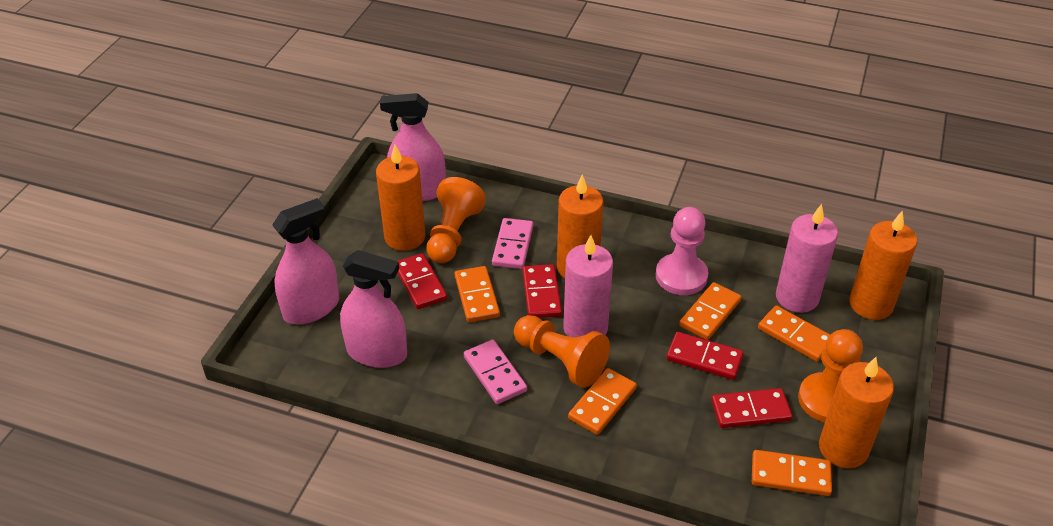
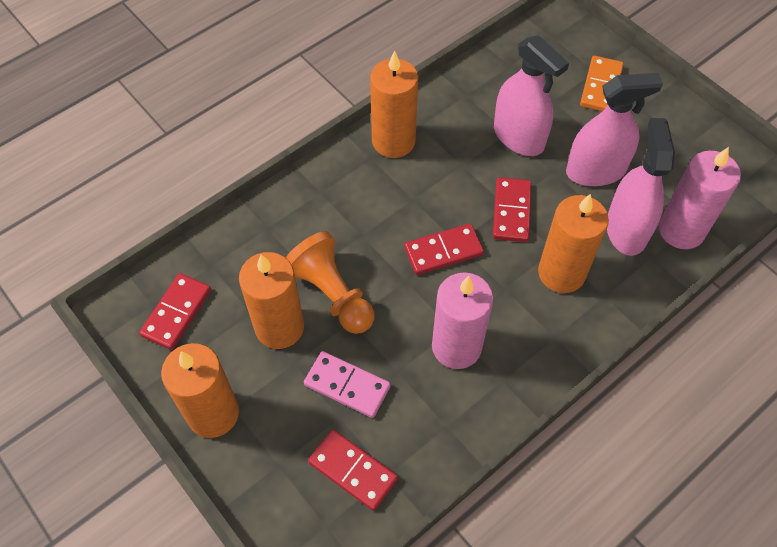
orange domino: 5 -> 1
orange pawn: 3 -> 1
pink domino: 2 -> 1
pink pawn: 1 -> 0

